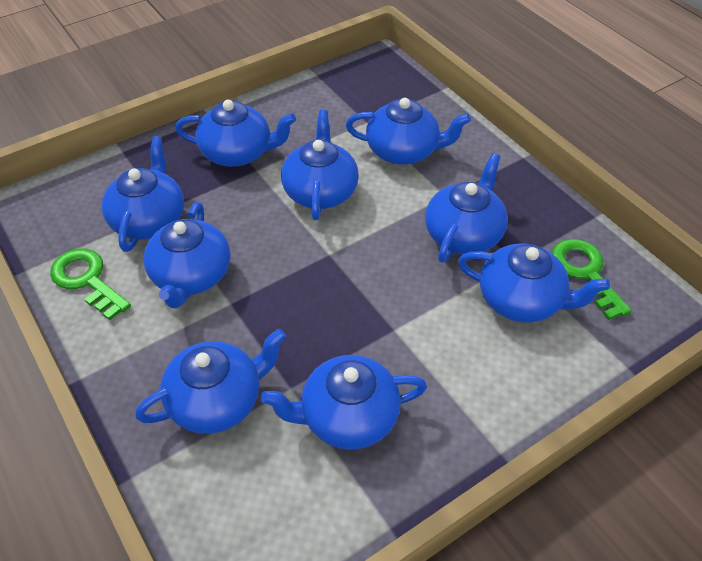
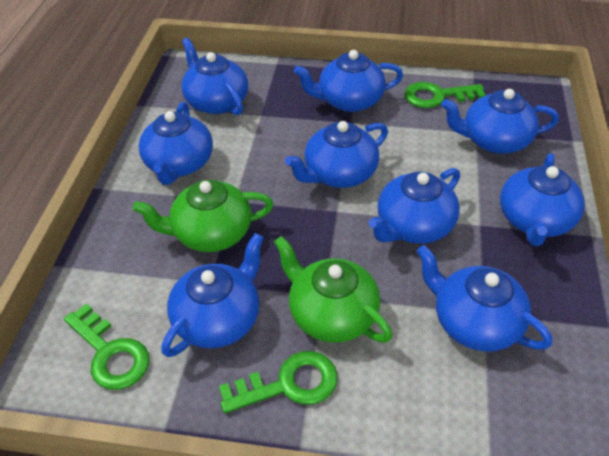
green key: 2 -> 3
green teapot: 0 -> 2

